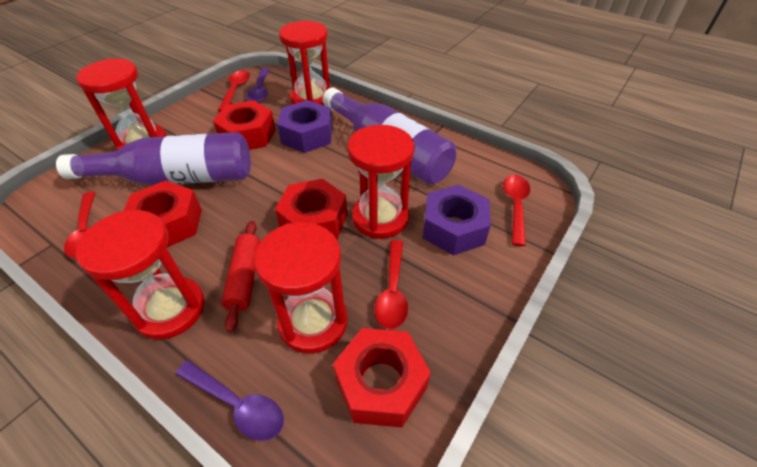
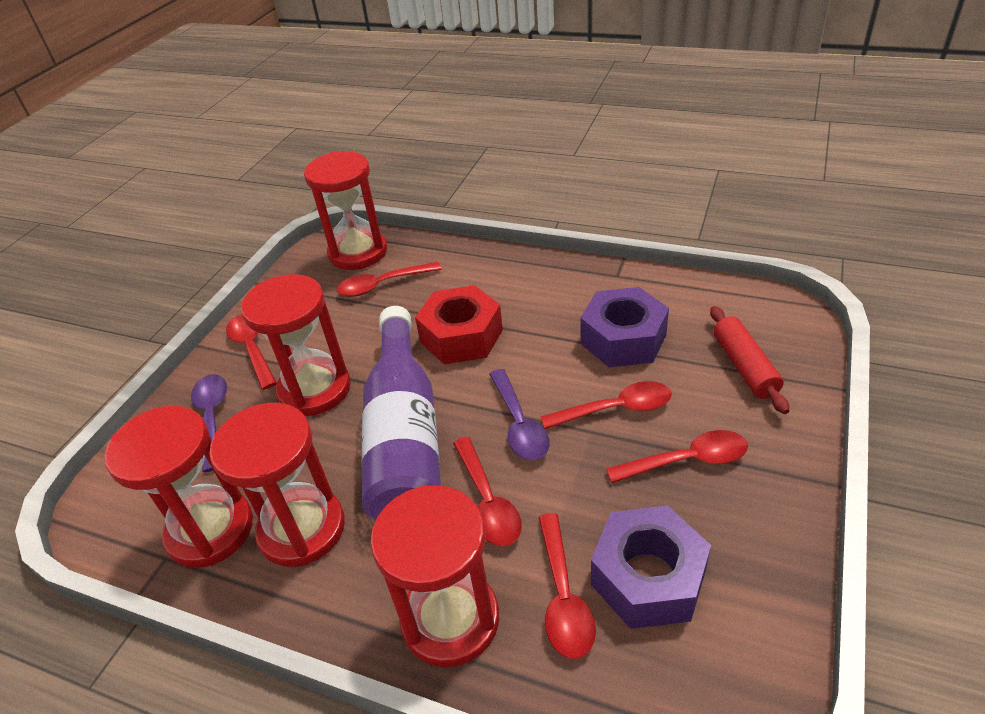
purple bottle: 2 -> 1
red nut: 4 -> 1
red spoon: 4 -> 6

